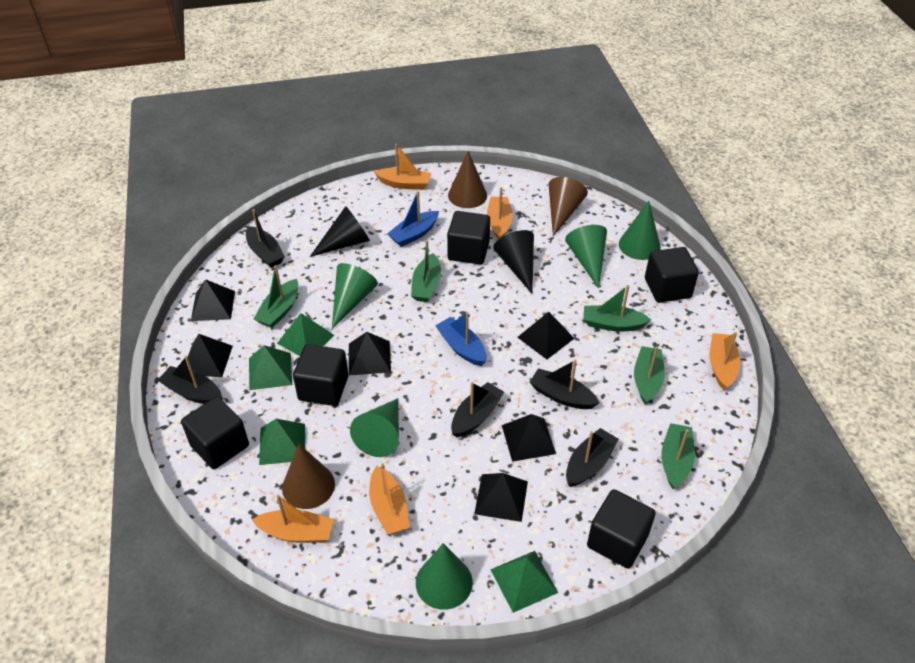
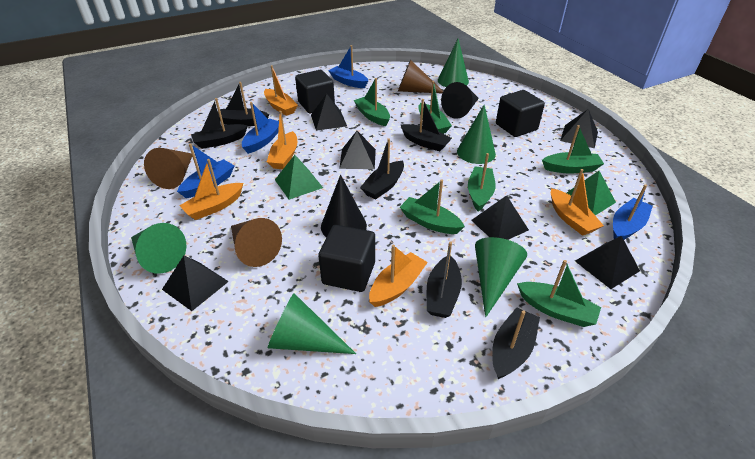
black boat: 5 -> 6
black cube: 5 -> 3
blue boat: 2 -> 4
green boat: 5 -> 6
green pyramid: 4 -> 2

